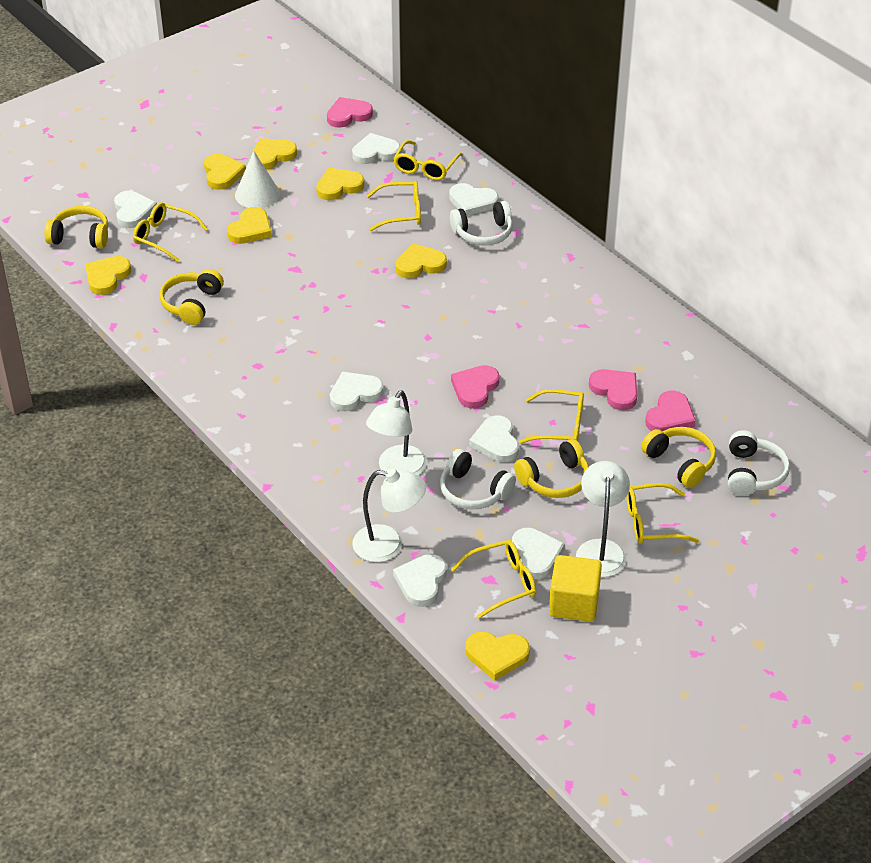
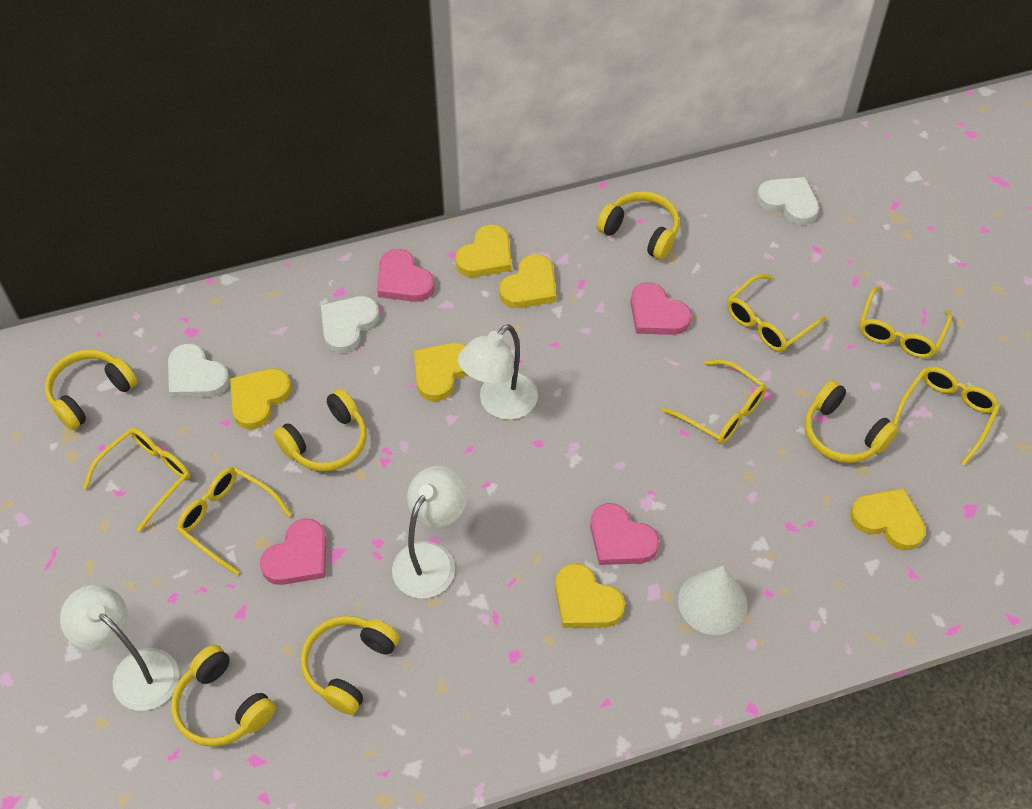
white headphones: 3 -> 0
white heart: 7 -> 3
yellow cube: 1 -> 0
yellow headphones: 4 -> 6
yellow heart: 7 -> 6

